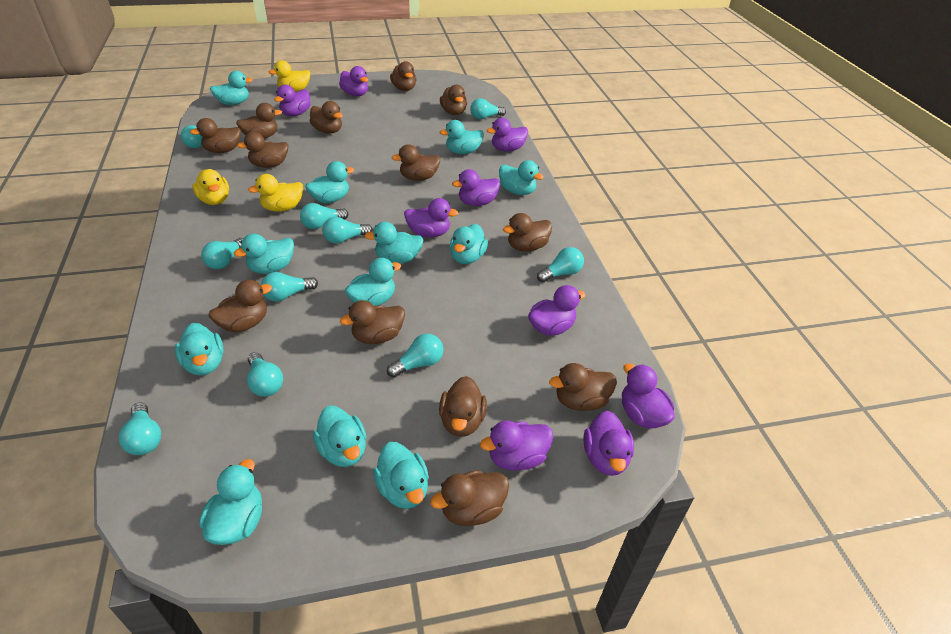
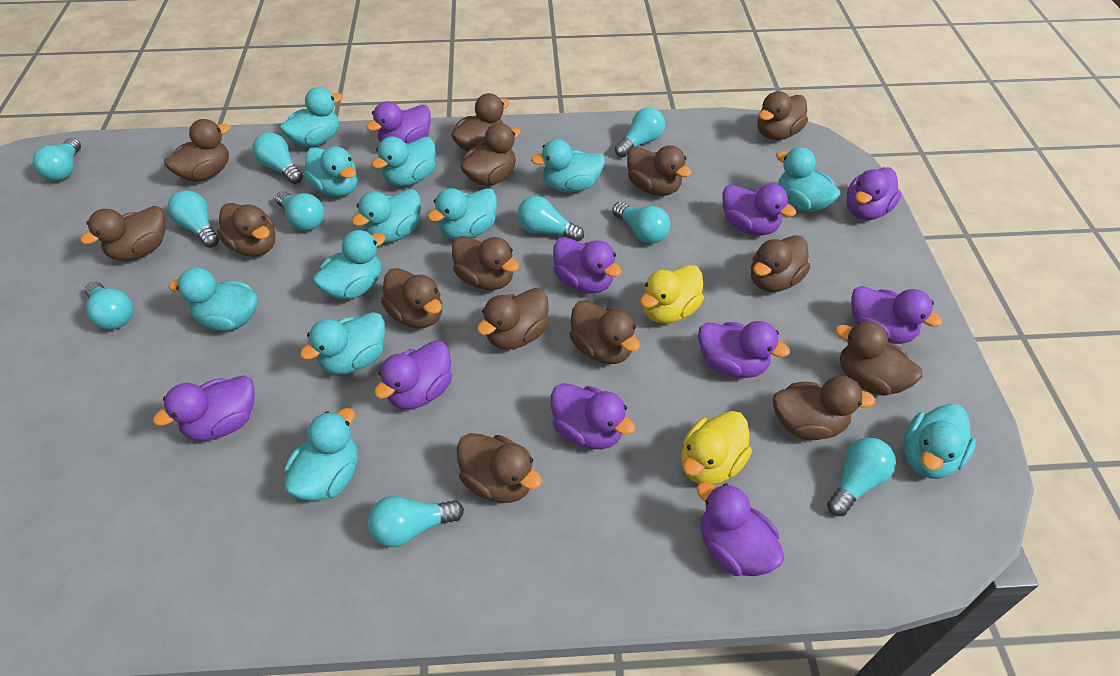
brown duck: 13 -> 15
purple duck: 9 -> 10
yellow duck: 3 -> 2

